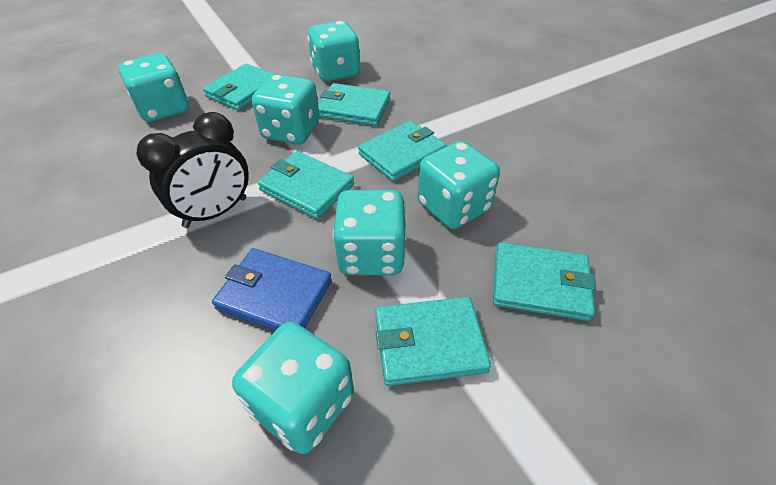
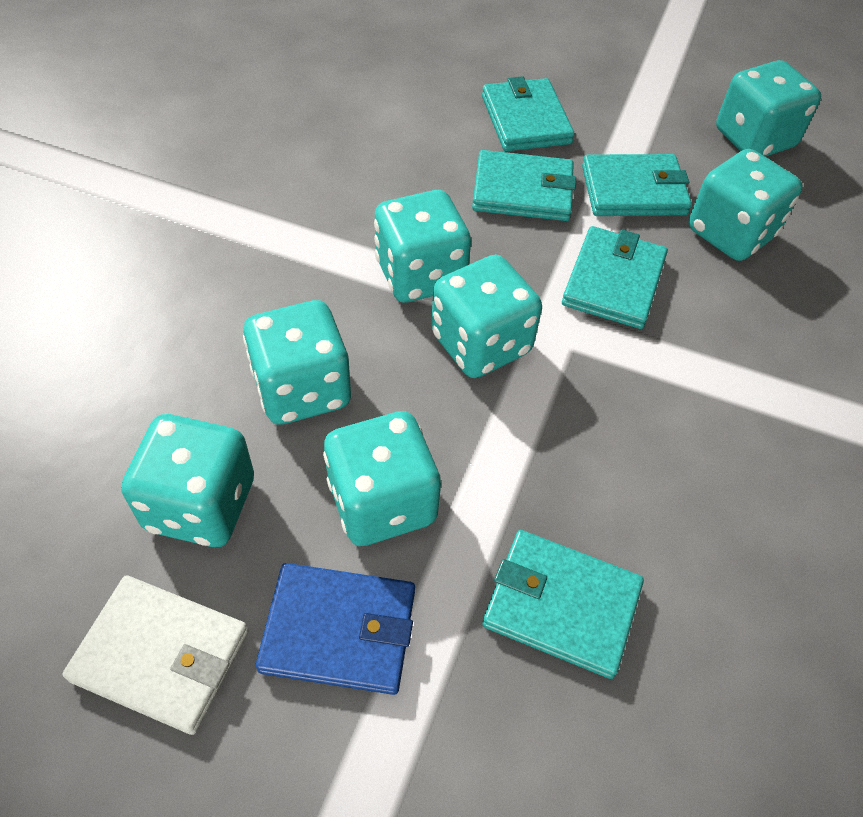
black clock: 1 -> 0
turquoise dice: 6 -> 7
turquoise wallet: 6 -> 5
white wallet: 0 -> 1

